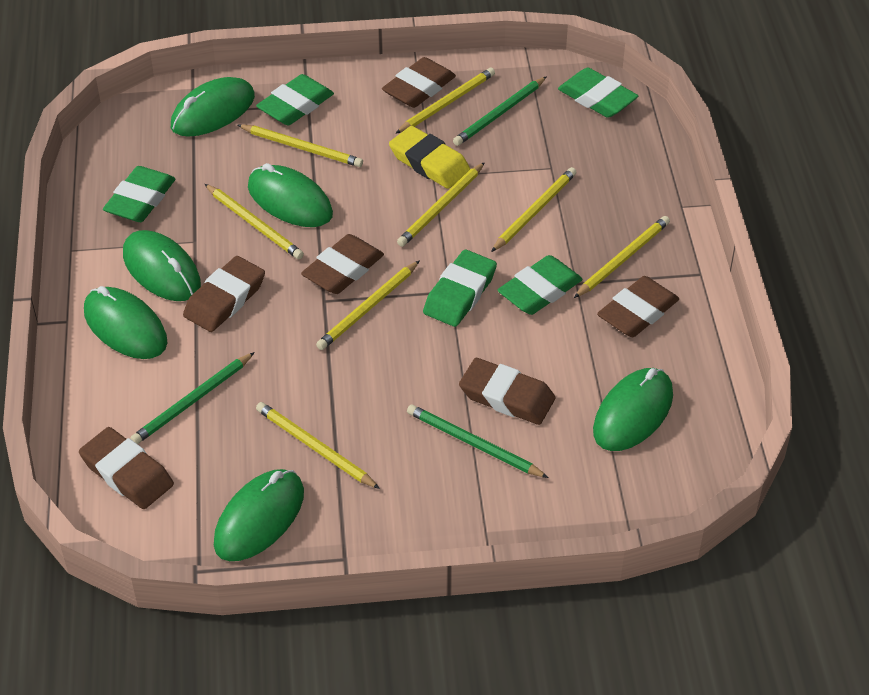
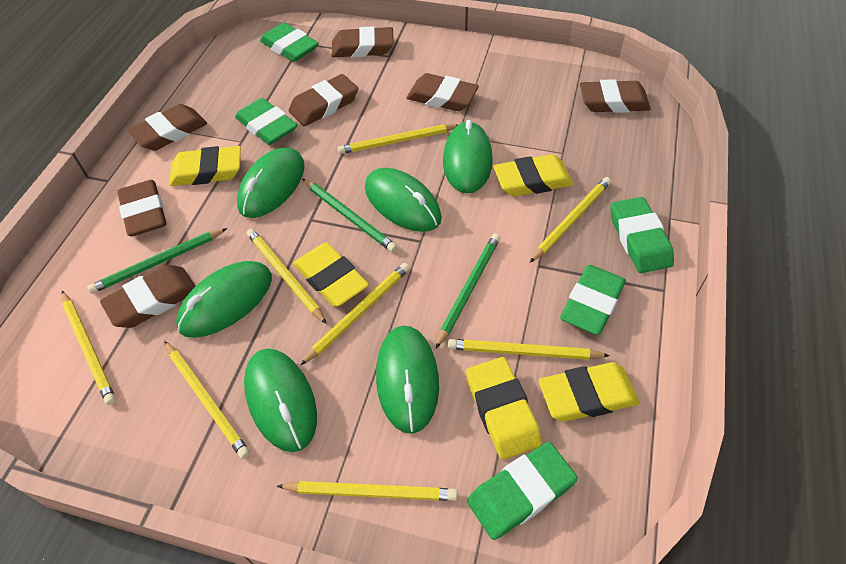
brown eraser: 6 -> 7
yellow eraser: 1 -> 5

